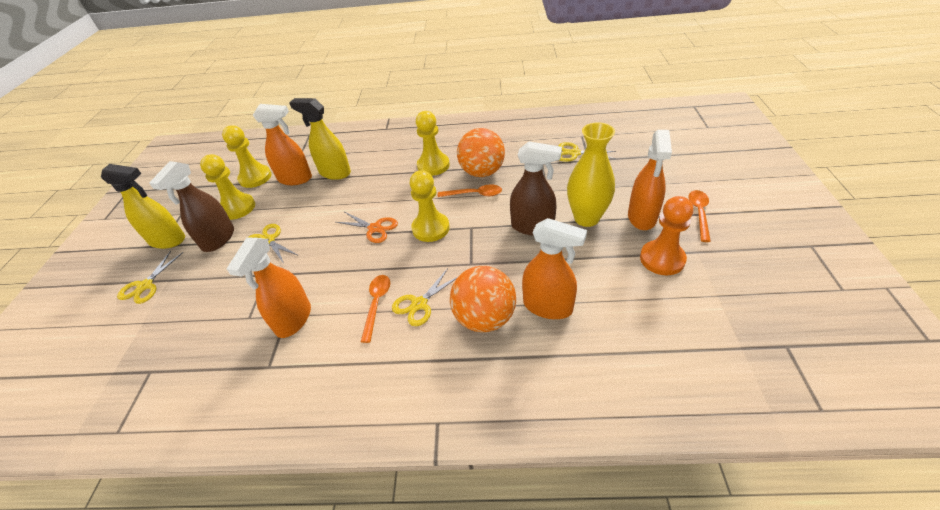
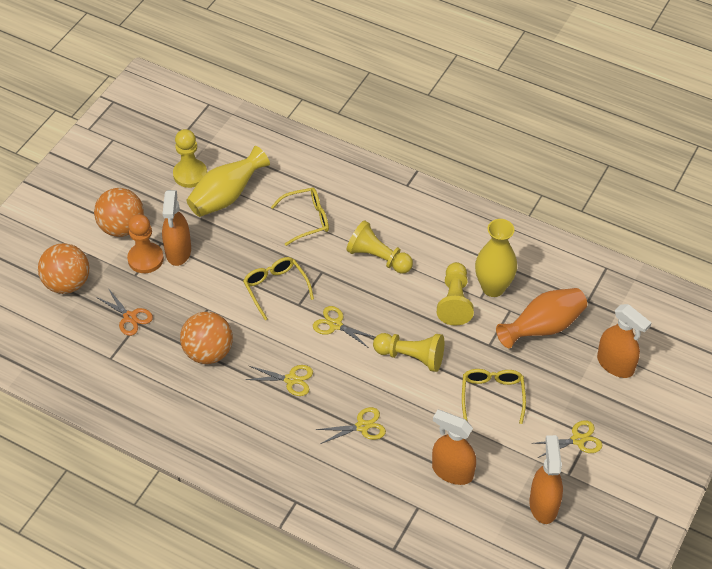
brown spray bottle: 2 -> 0
orange ball: 2 -> 3
orange spoon: 3 -> 0
orange vase: 0 -> 1
yellow glasses: 0 -> 3
yellow spray bottle: 2 -> 0
yellow vase: 1 -> 2

